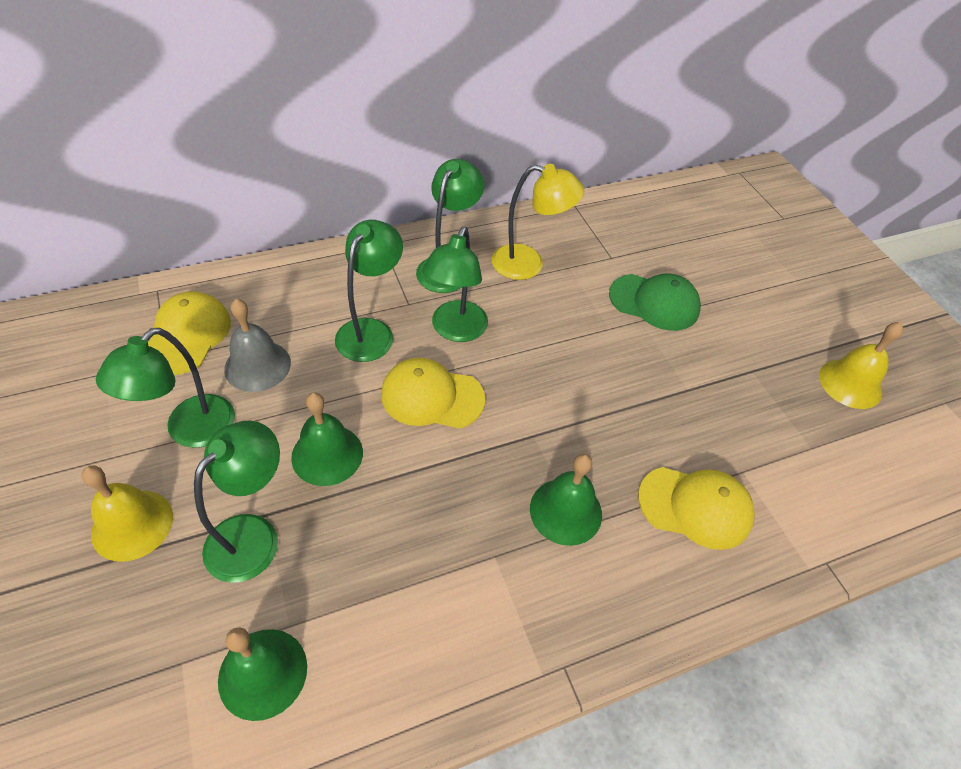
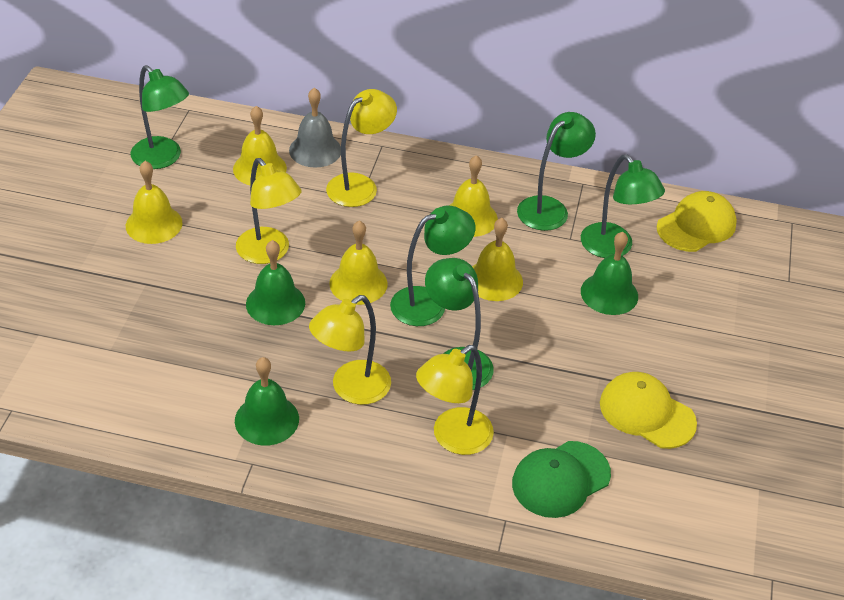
yellow bell: 2 -> 5
yellow cap: 3 -> 2
yellow lamp: 1 -> 4

